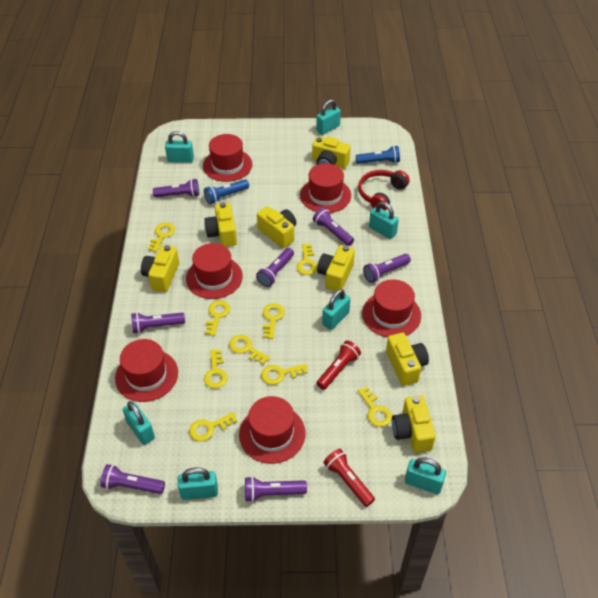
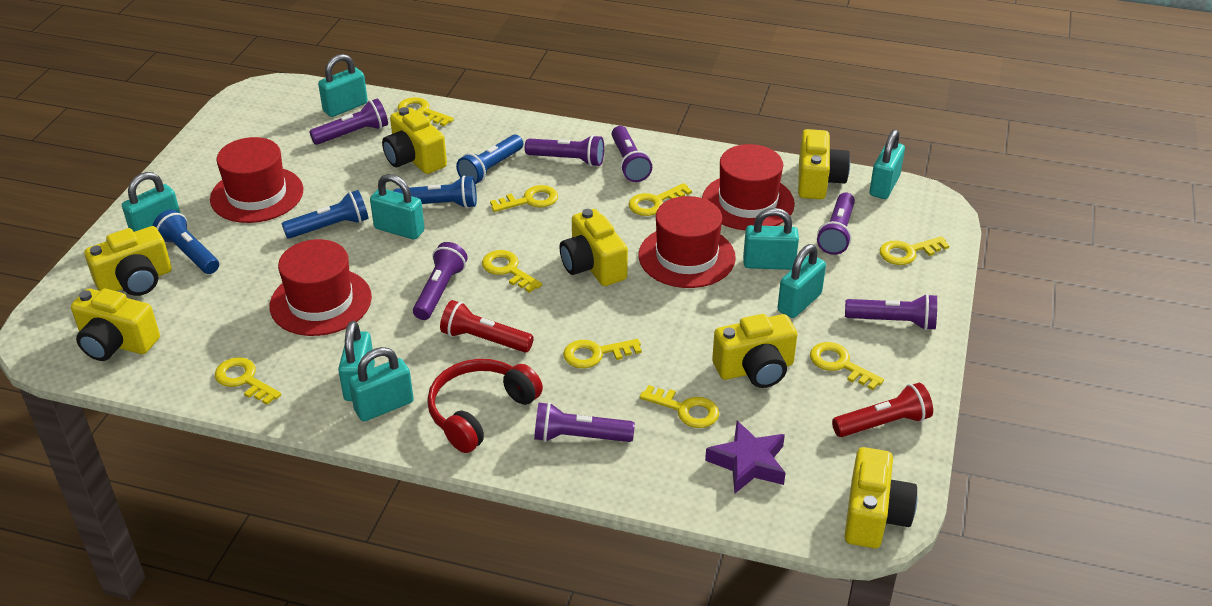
blue flashlight: 2 -> 4
purple star: 0 -> 1
red hat: 6 -> 4
turquoise padlock: 7 -> 8

